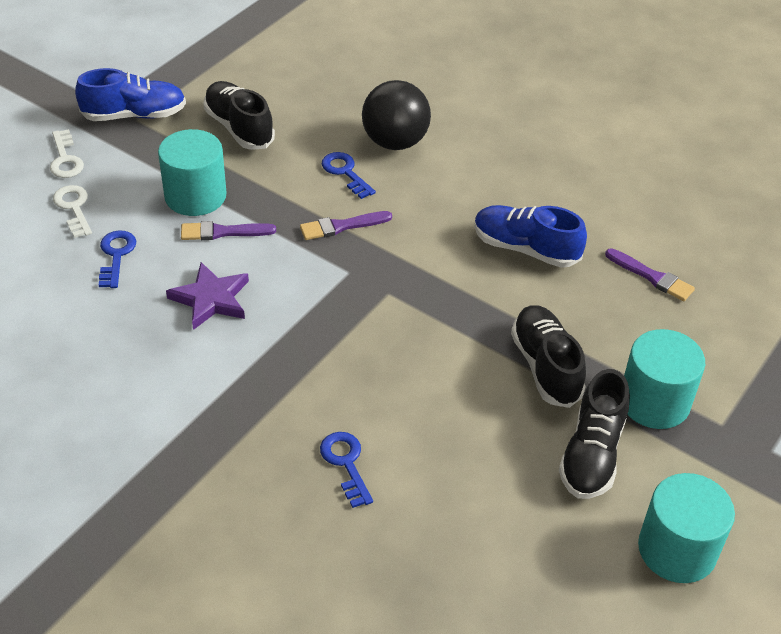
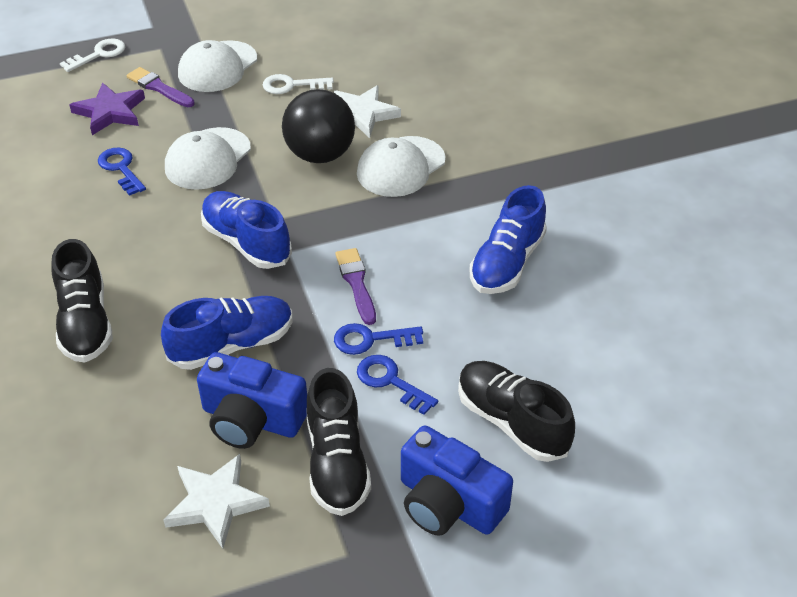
blue camera: 0 -> 2
blue shoe: 2 -> 3
purple brush: 3 -> 2
turquoise cylinder: 3 -> 0
white cap: 0 -> 3
white star: 0 -> 2

